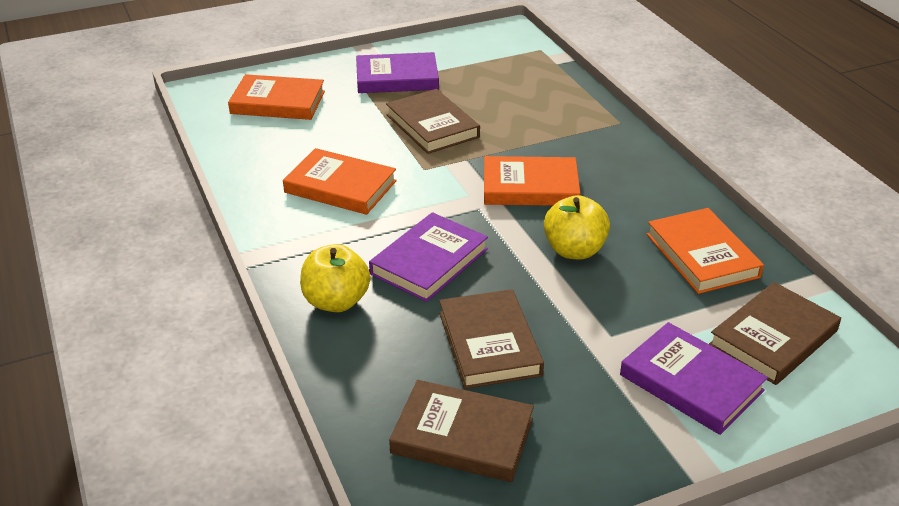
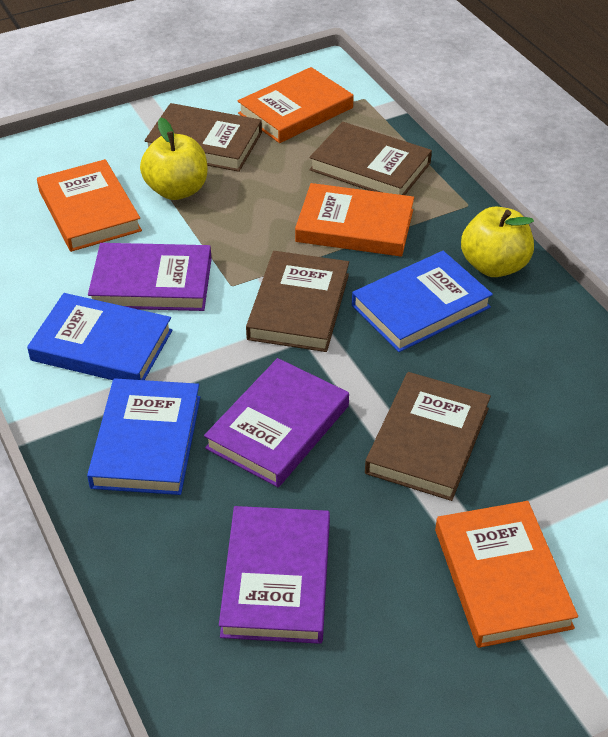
blue book: 0 -> 3

